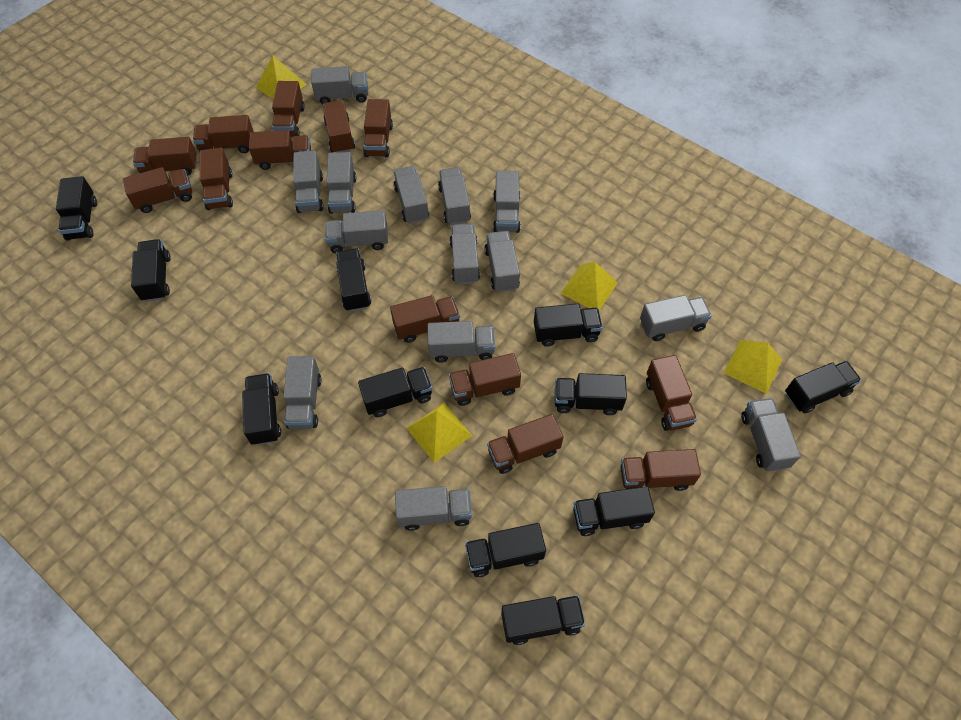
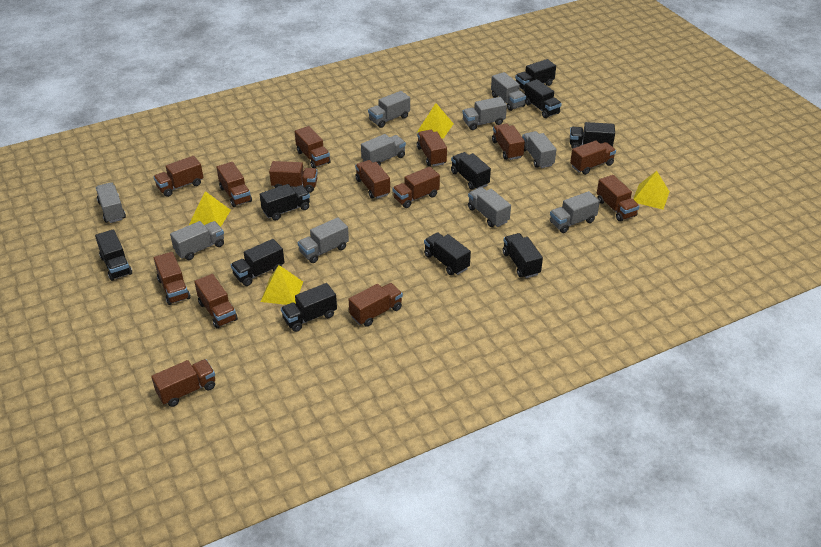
black truck: 11 -> 10
brown truck: 13 -> 14
grey truck: 14 -> 10

